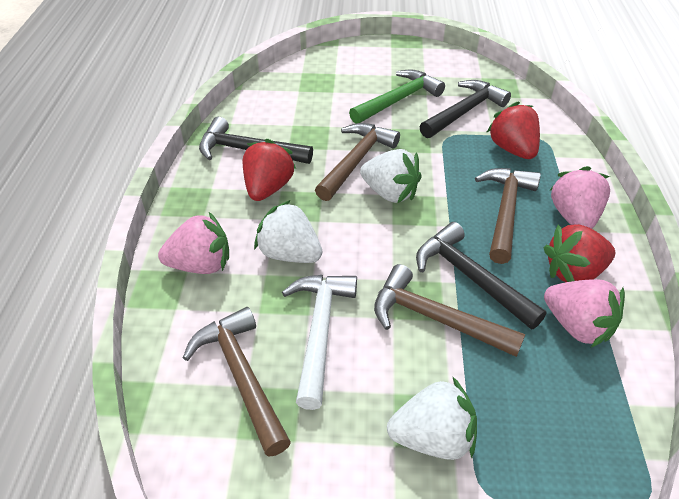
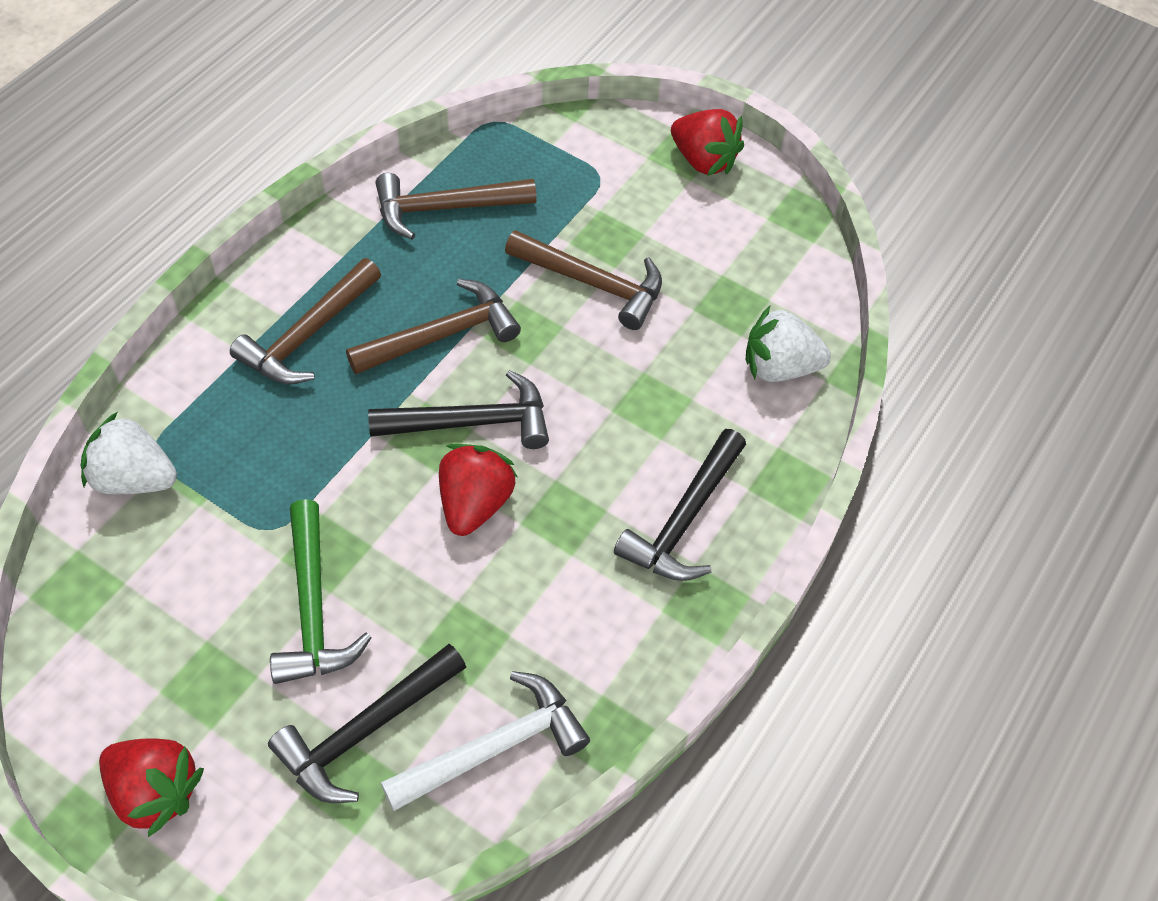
pink strawberry: 3 -> 0
white strawberry: 3 -> 2

